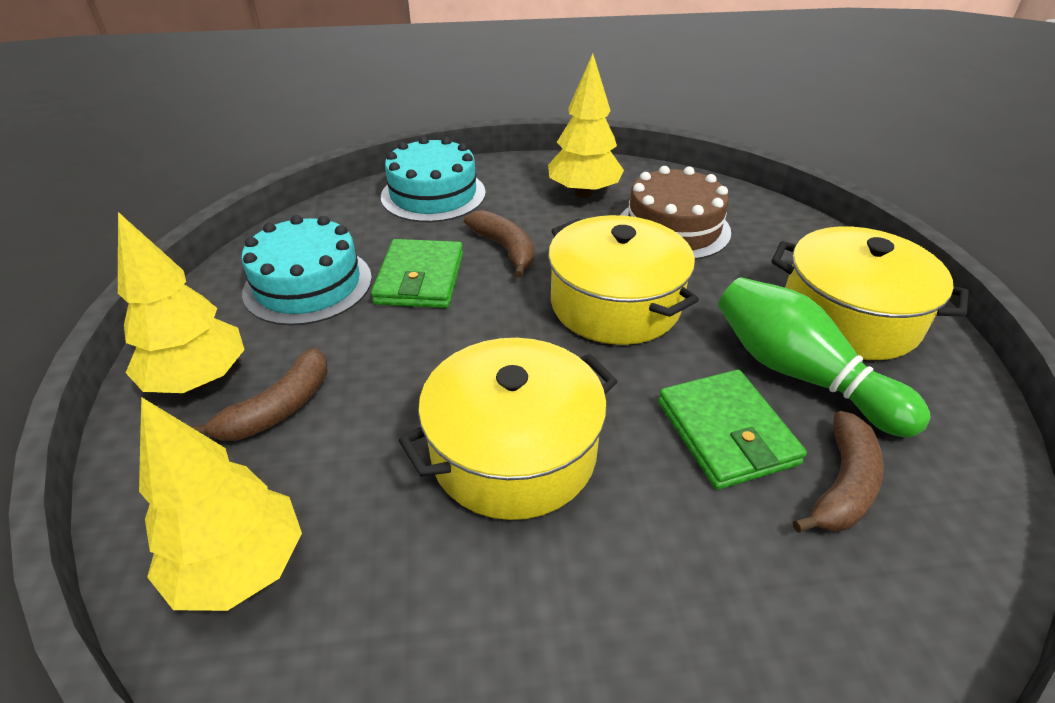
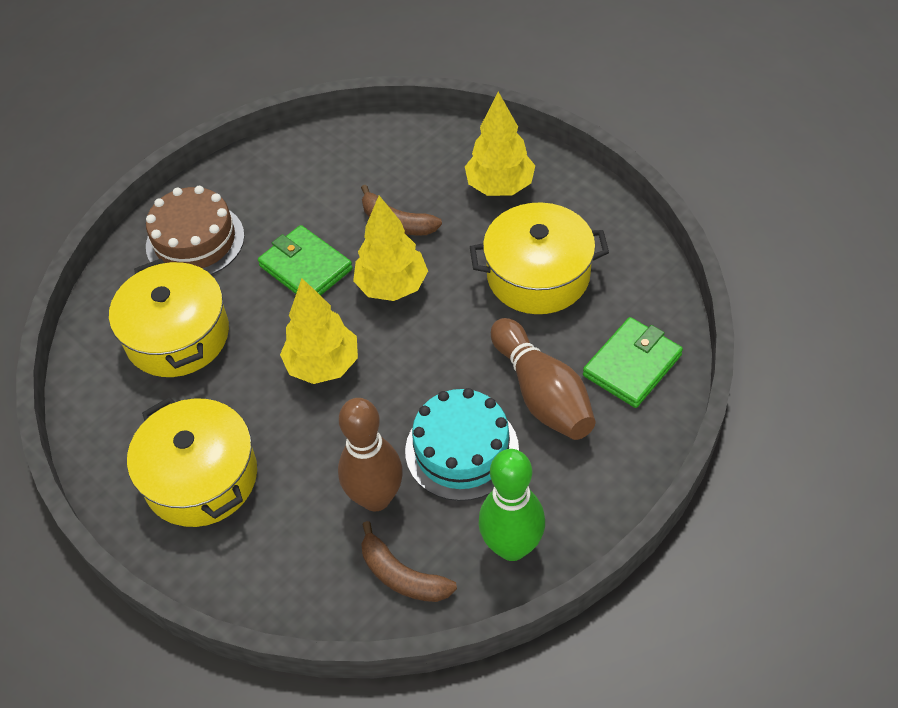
brown banana: 3 -> 2
brown bowling pin: 0 -> 2
turquoise cake: 2 -> 1

